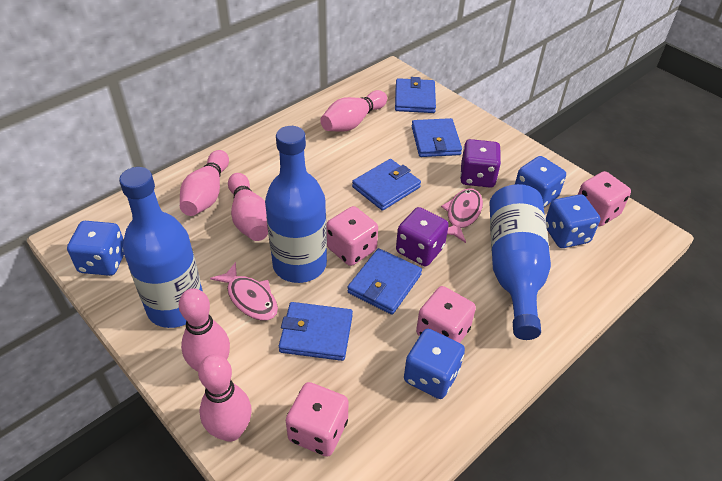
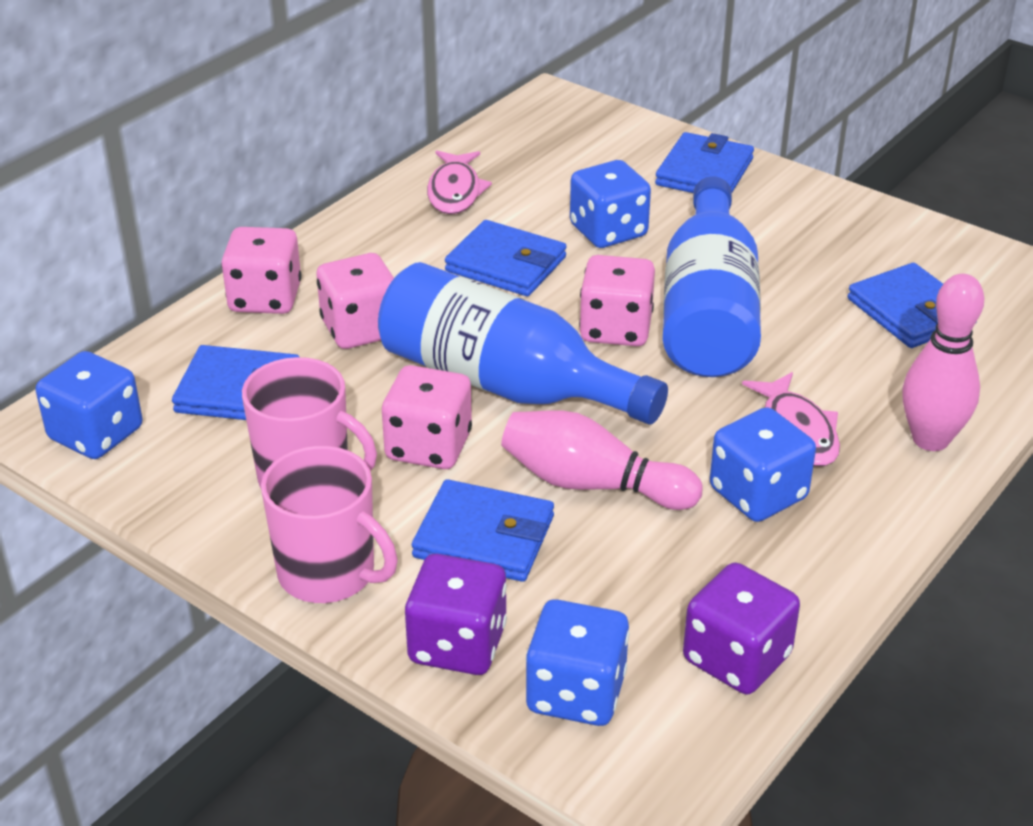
blue bottle: 3 -> 2
pink bowling pin: 5 -> 2
pink mug: 0 -> 2

